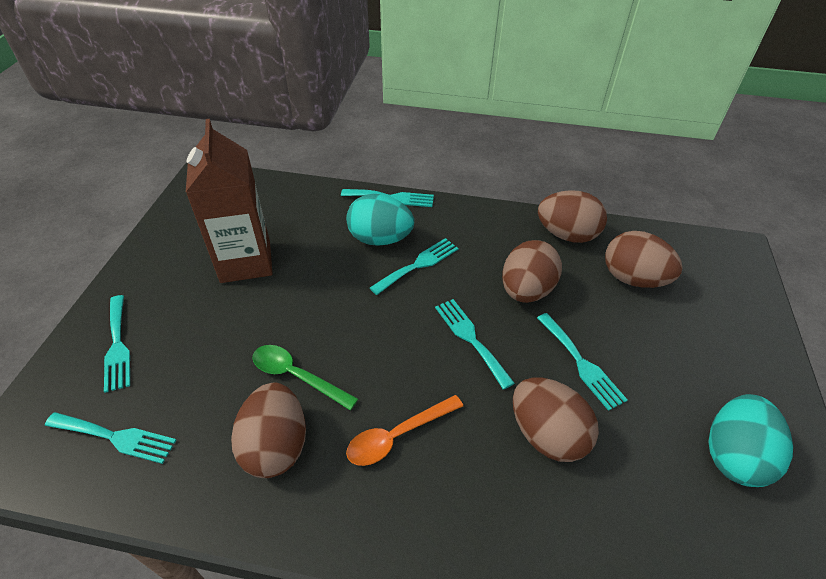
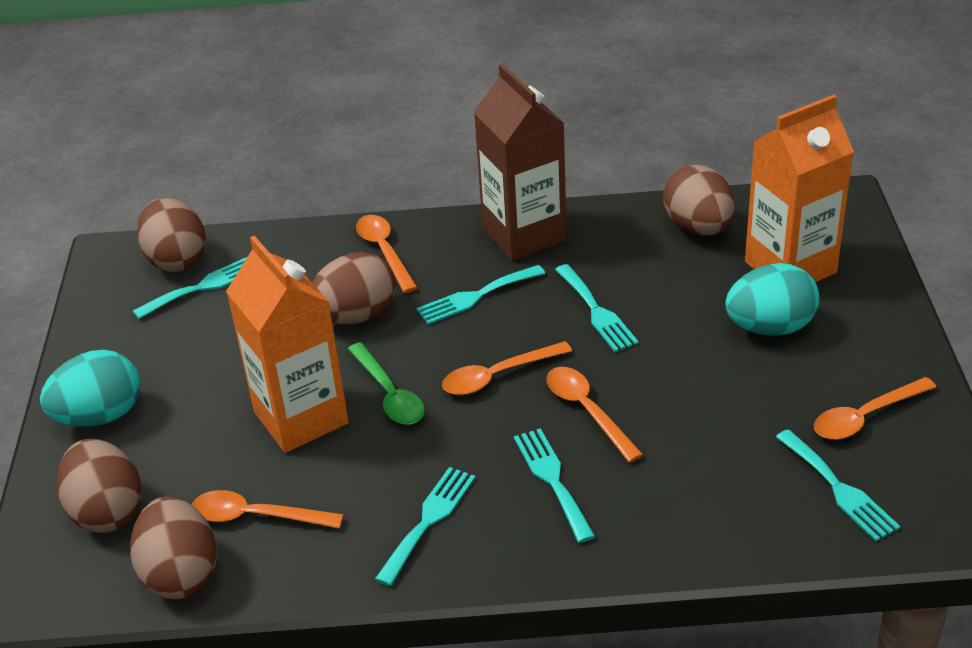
orange carton: 0 -> 2
orange spoon: 1 -> 5

